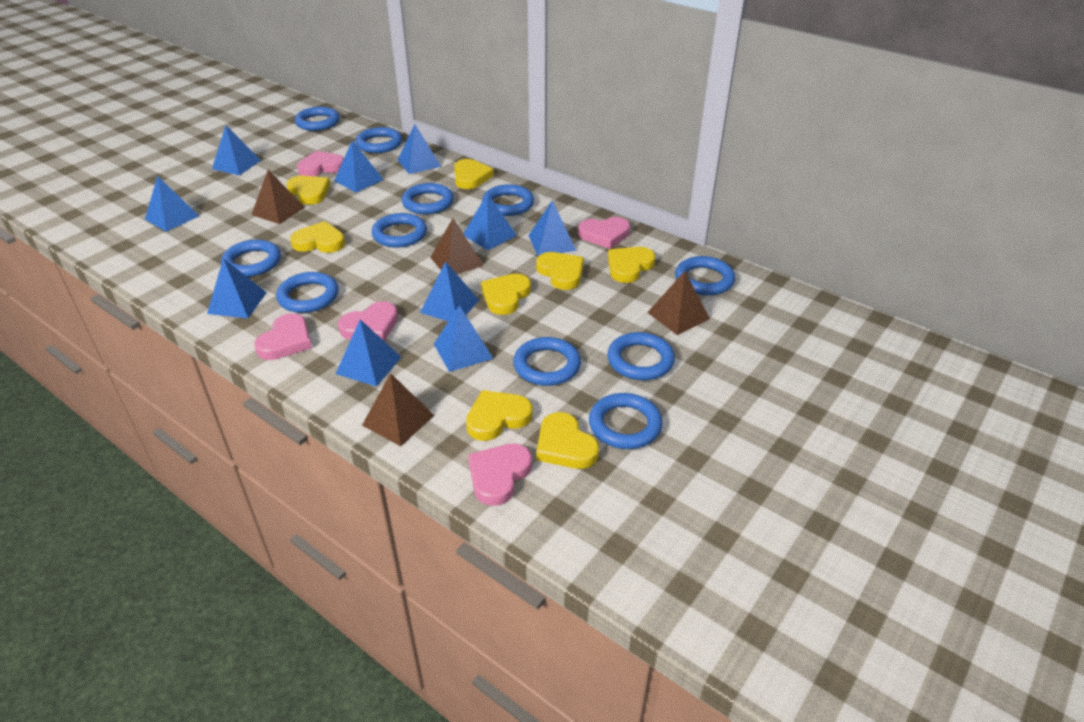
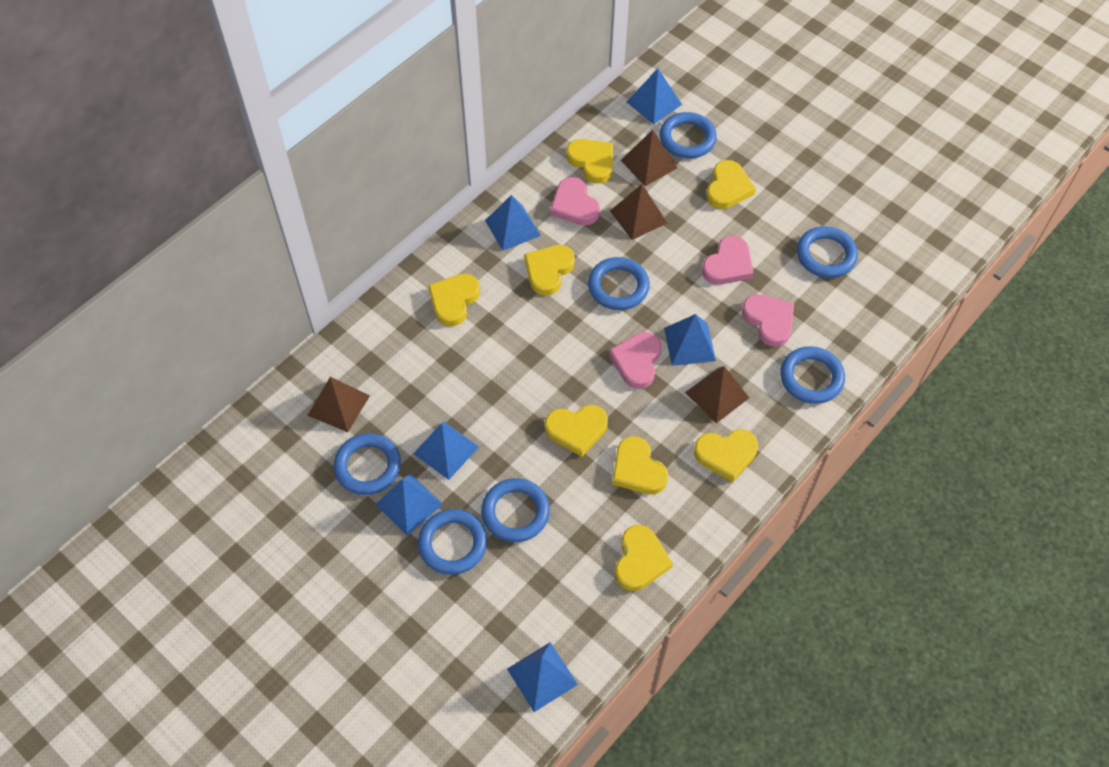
blue pyramid: 10 -> 6
blue ring: 11 -> 7
pink heart: 5 -> 4

